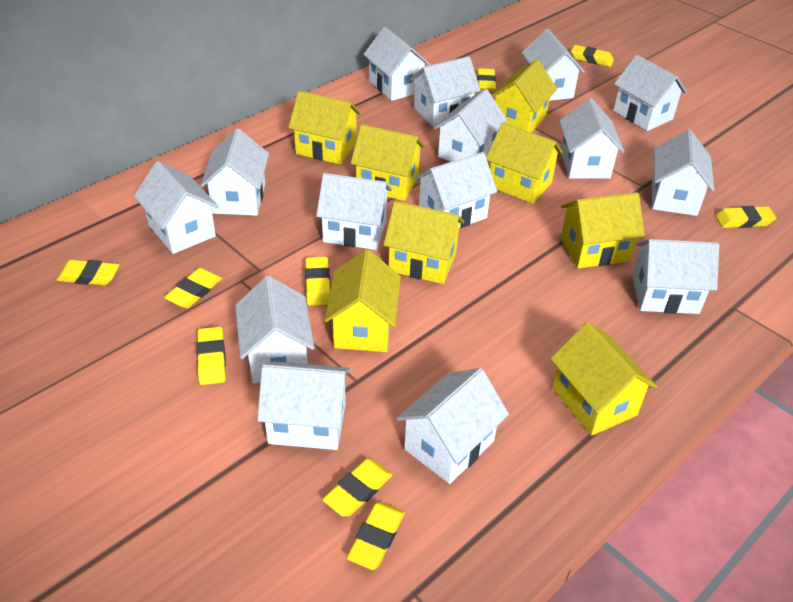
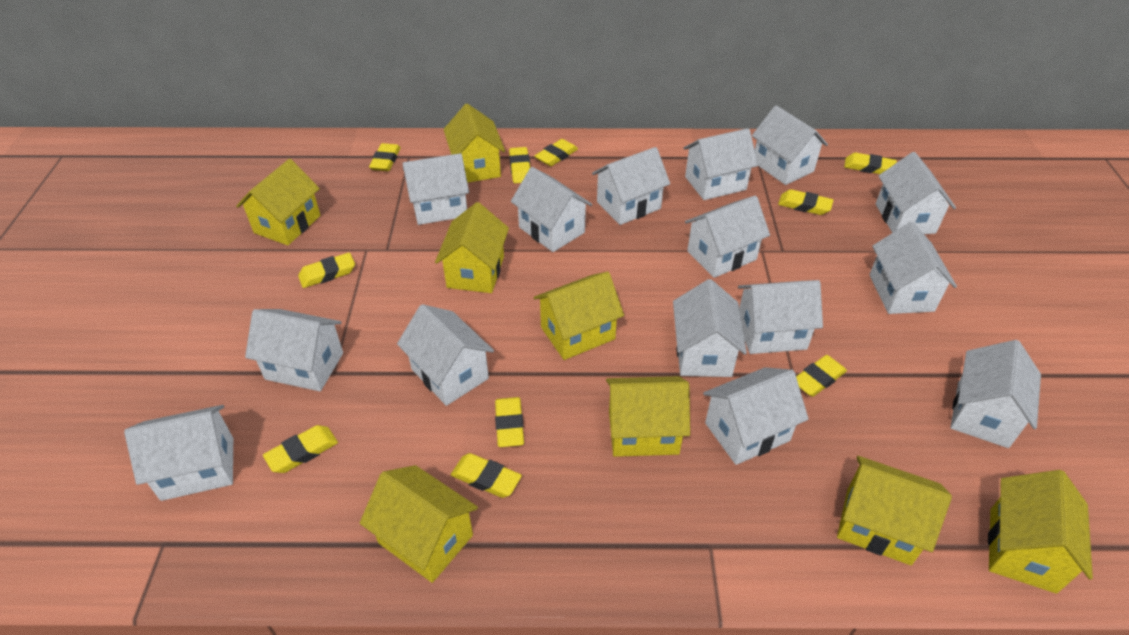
yellow eraser: 9 -> 10

